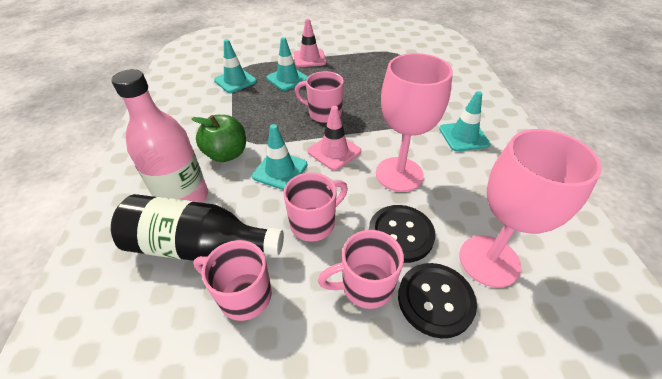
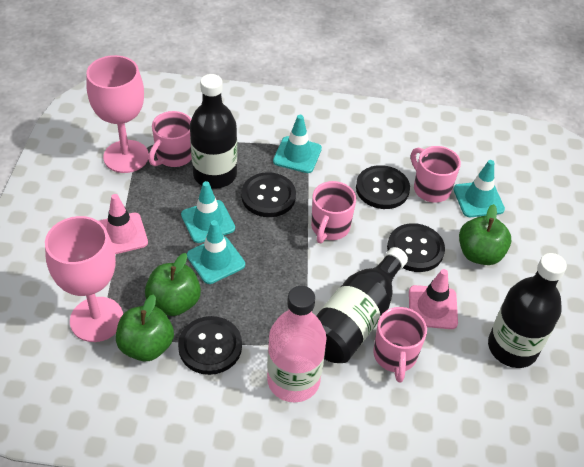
black bottle: 1 -> 3
black button: 2 -> 4
green apple: 1 -> 3

